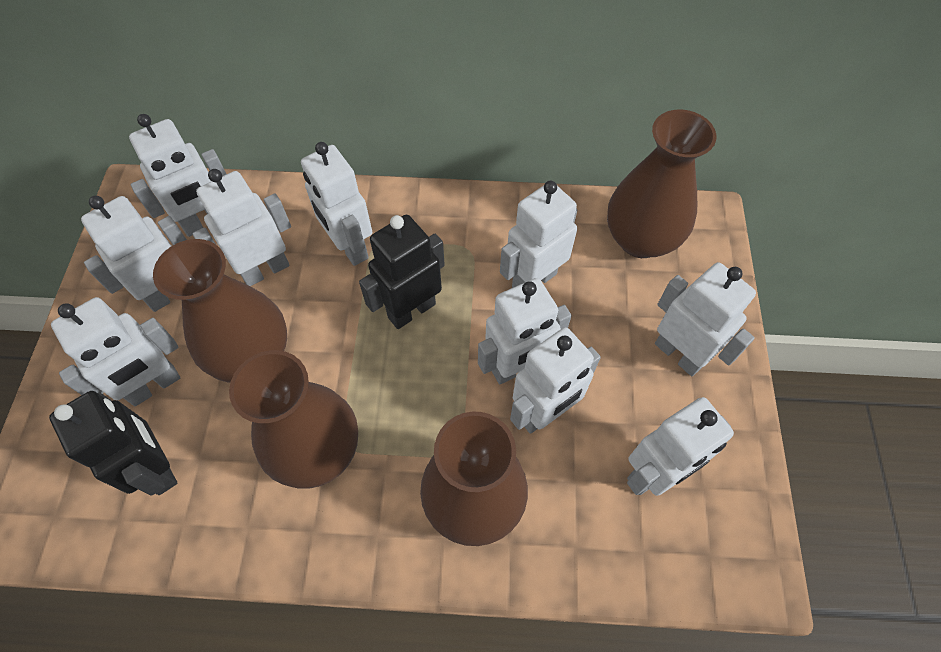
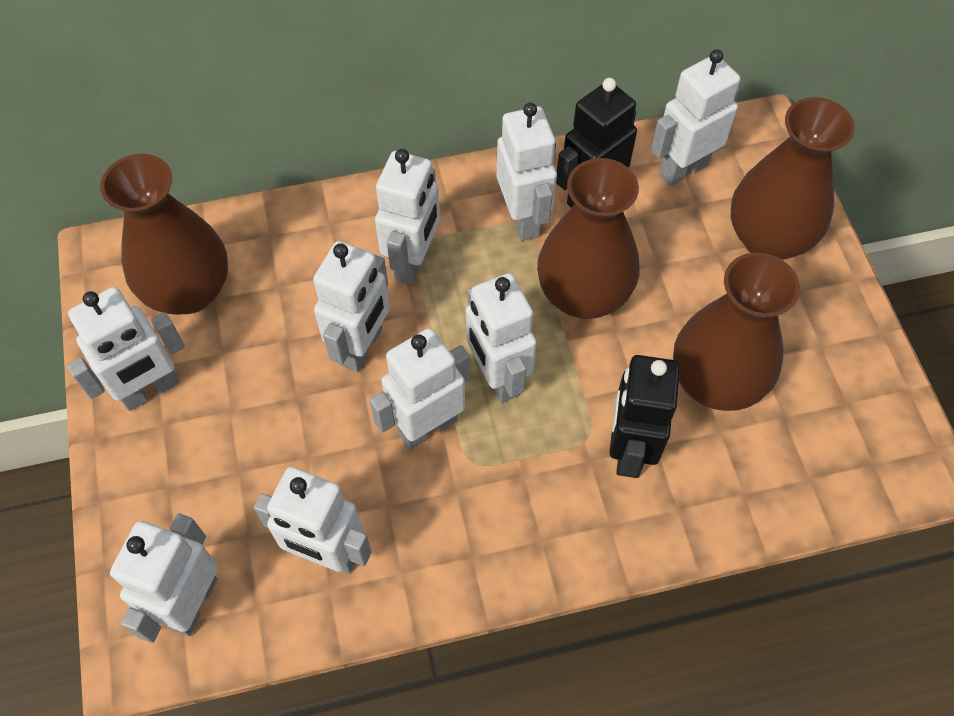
white robot: 10 -> 9

